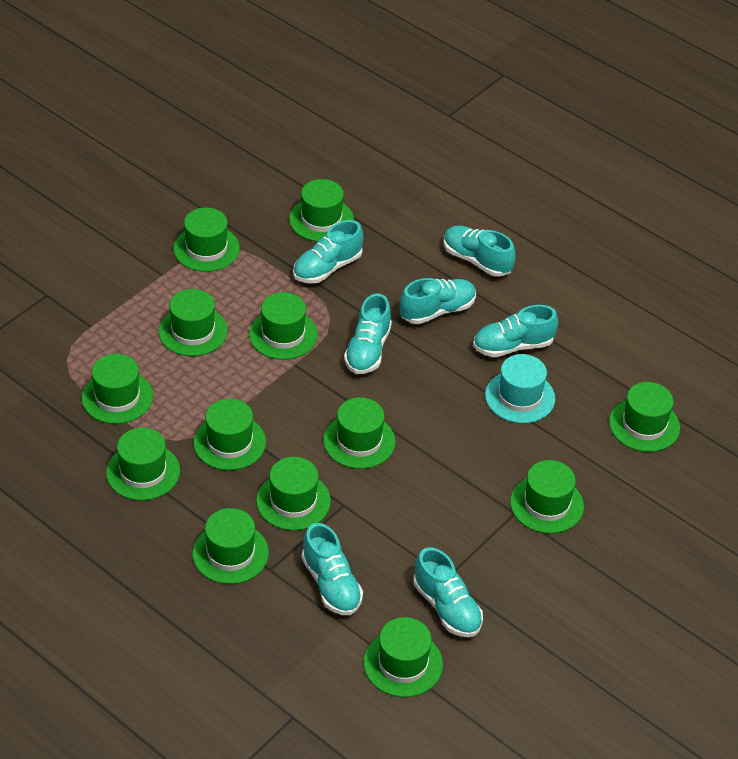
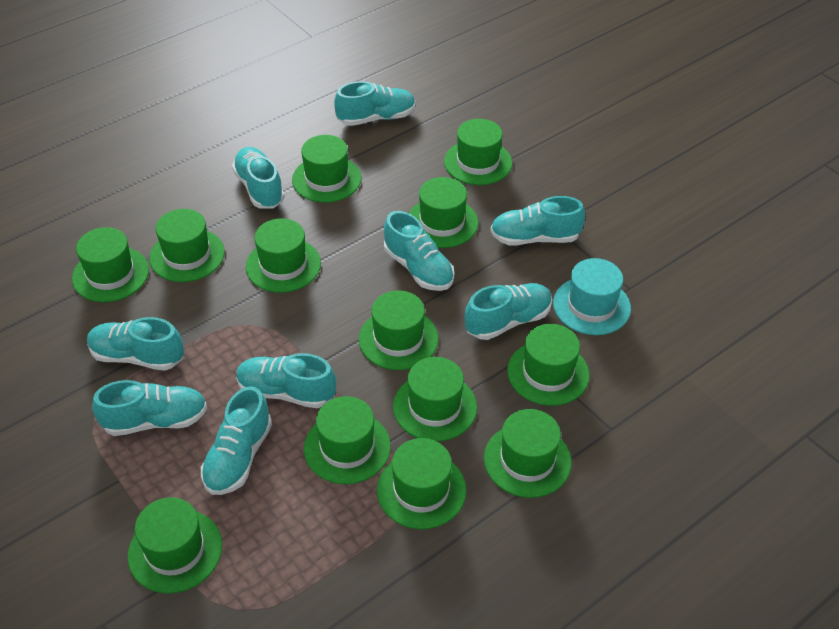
turquoise shoe: 7 -> 9

